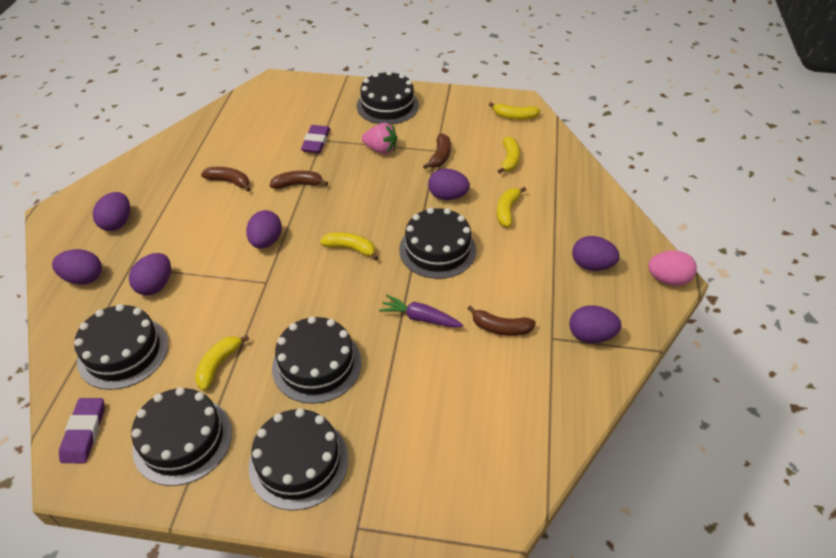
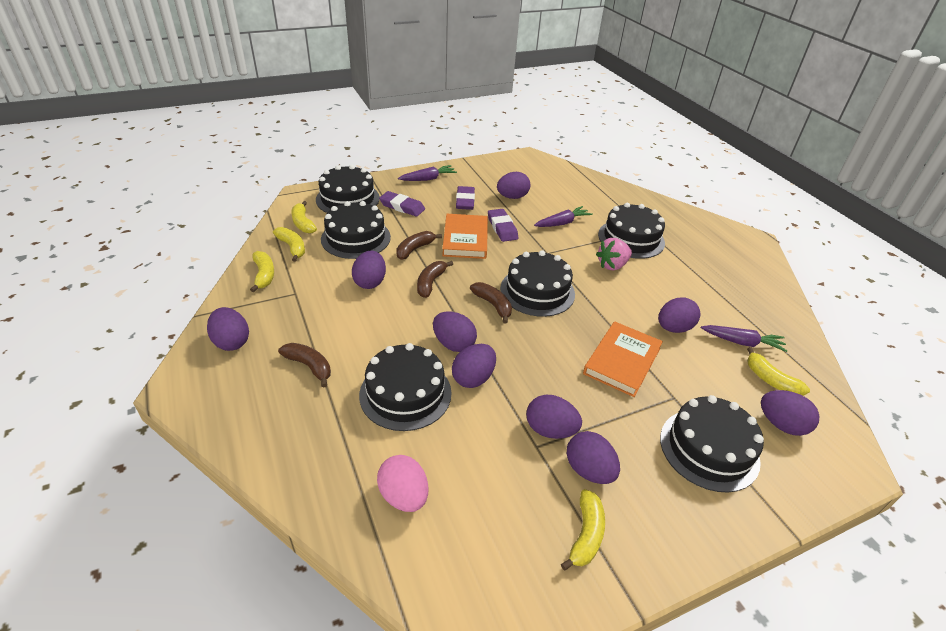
orange book: 0 -> 2
purple carrot: 1 -> 3
purple egg: 7 -> 9
purple eraser: 2 -> 3

